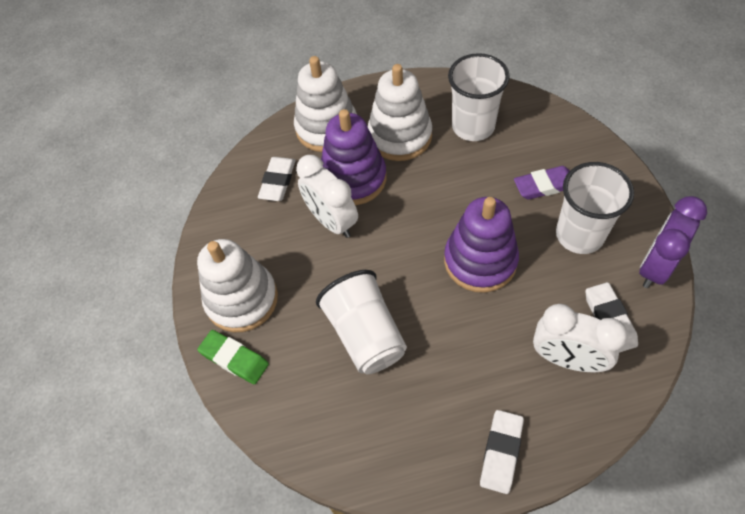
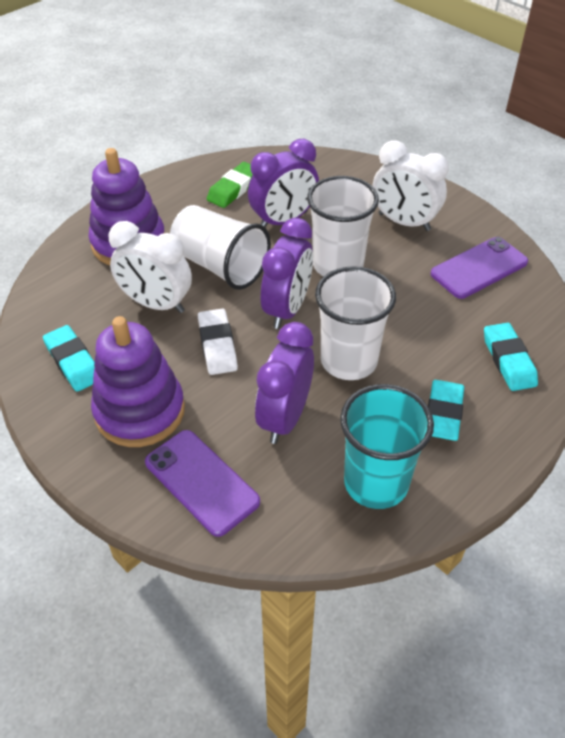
purple clock: 1 -> 3
purple eraser: 1 -> 0
purple phone: 0 -> 2
turquoise cup: 0 -> 1
turquoise eraser: 0 -> 3
white eraser: 3 -> 1
white stacking toy: 3 -> 0

